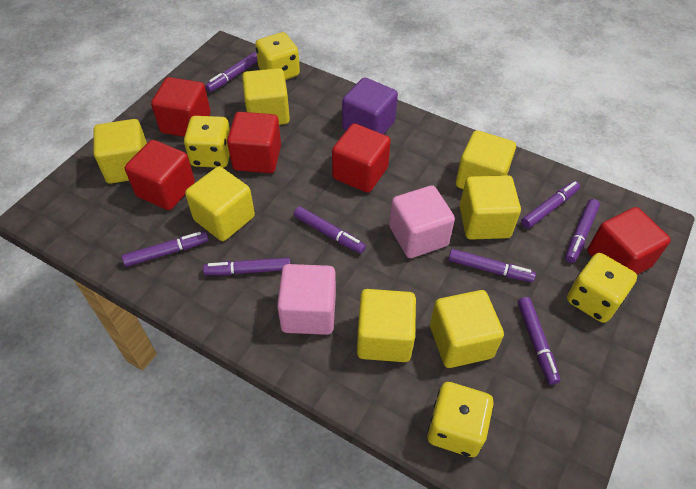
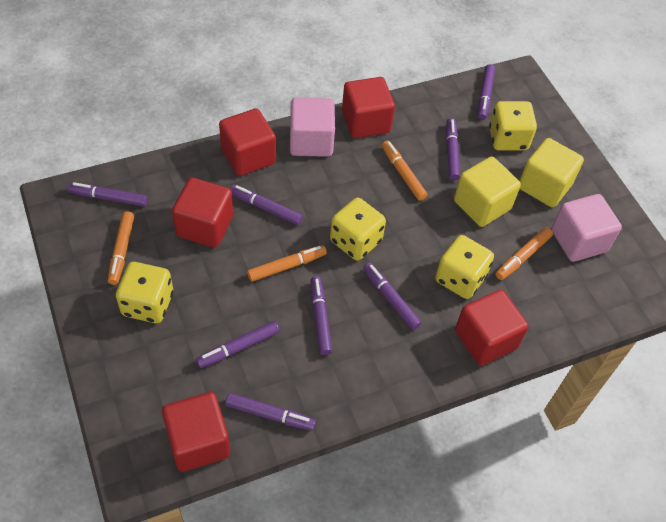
orange marker: 0 -> 4
purple cube: 1 -> 0
yellow cube: 7 -> 2

